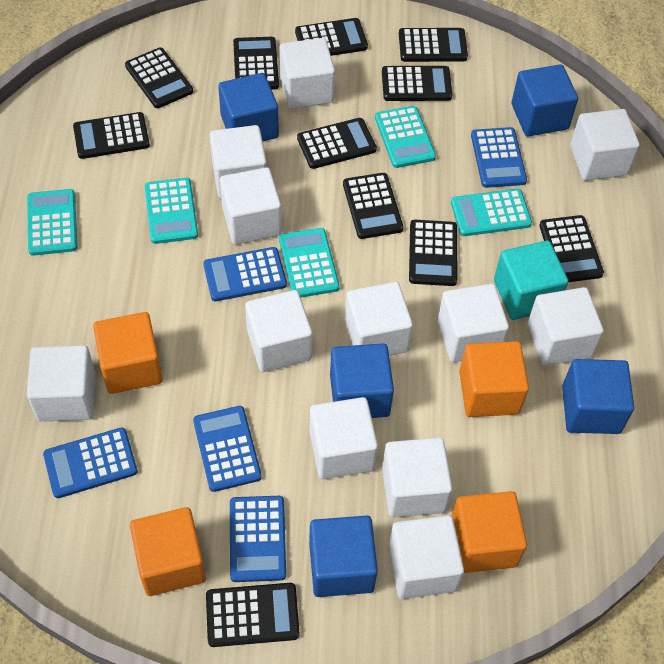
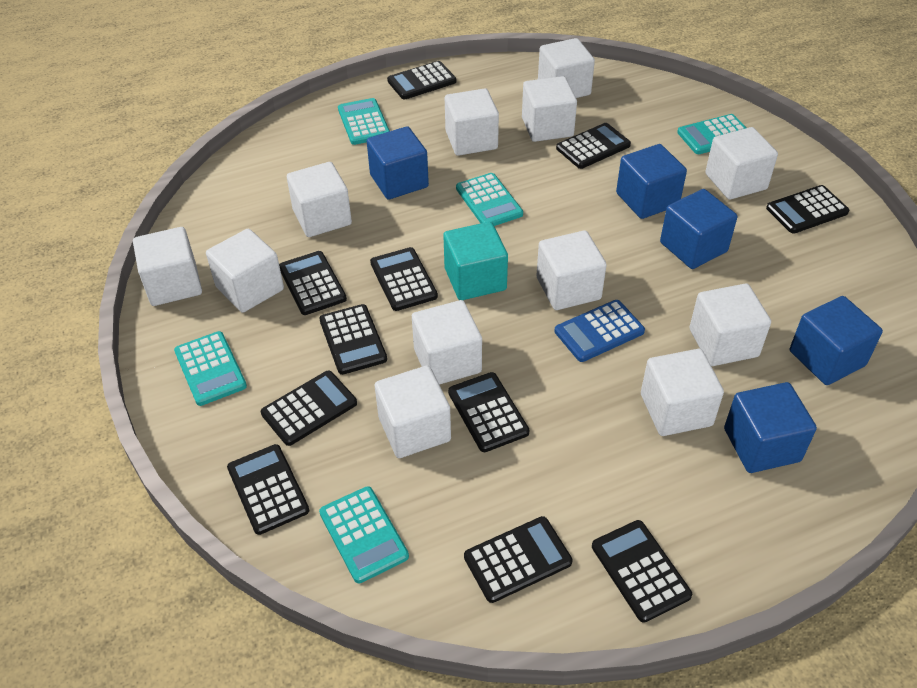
blue calculator: 5 -> 1
orange cube: 4 -> 0

